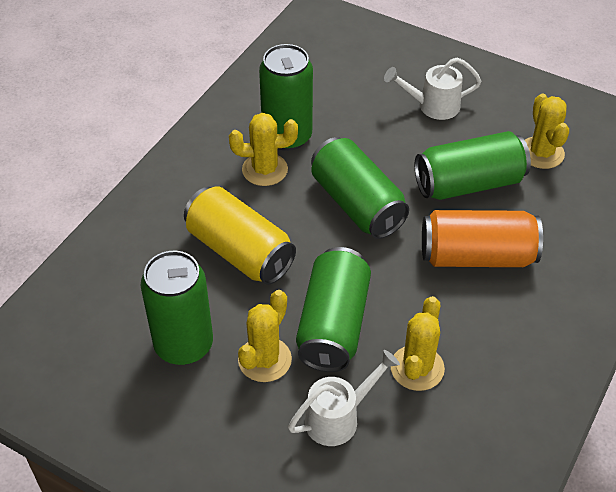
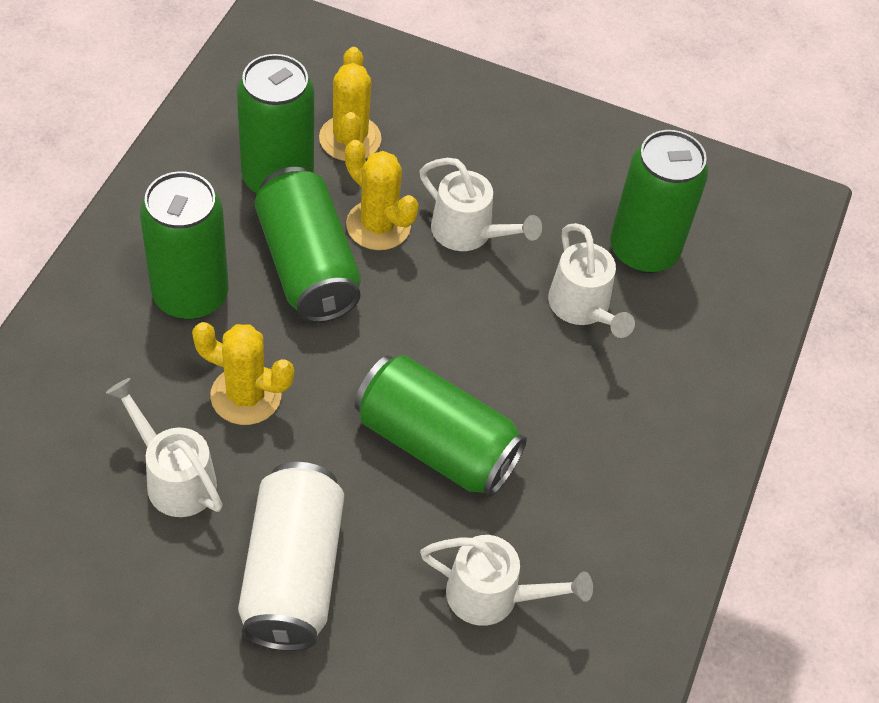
orange can: 1 -> 0
white can: 0 -> 1
white watering can: 2 -> 4
yellow cactus: 4 -> 3
yellow can: 1 -> 0

